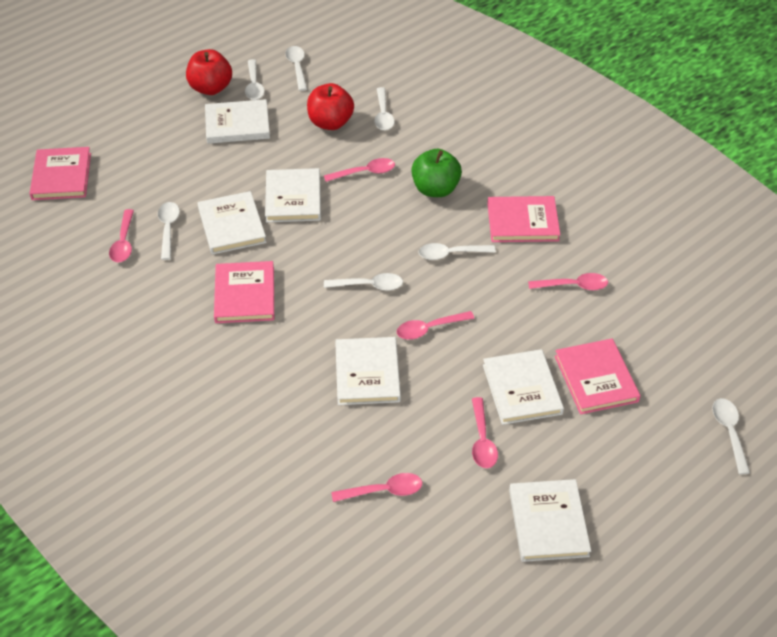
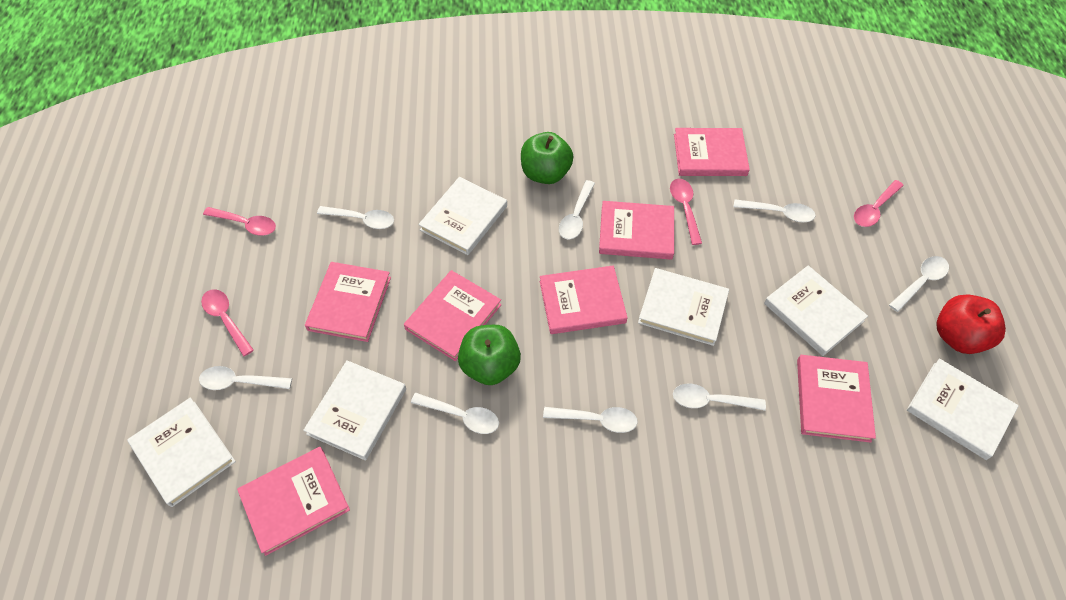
green apple: 1 -> 2
pink book: 4 -> 7
pink spoon: 6 -> 4
red apple: 2 -> 1
white spoon: 7 -> 8

